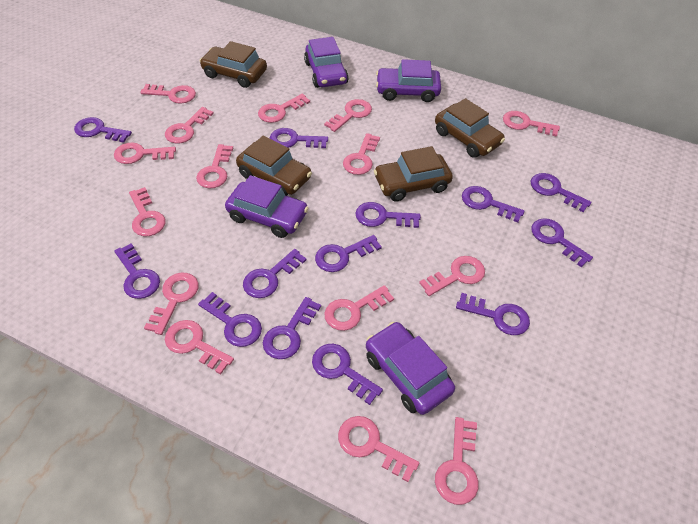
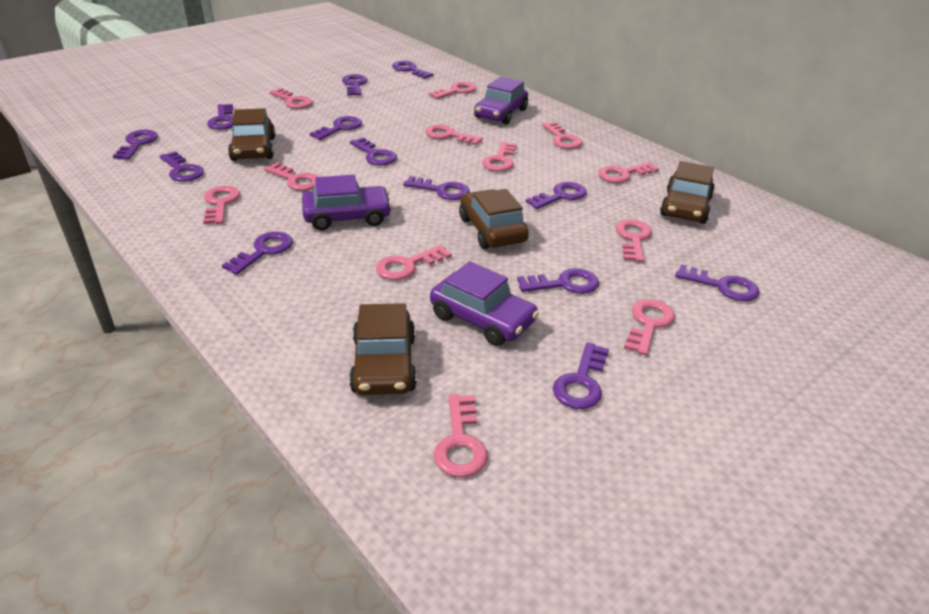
pink key: 15 -> 12
purple car: 4 -> 3

